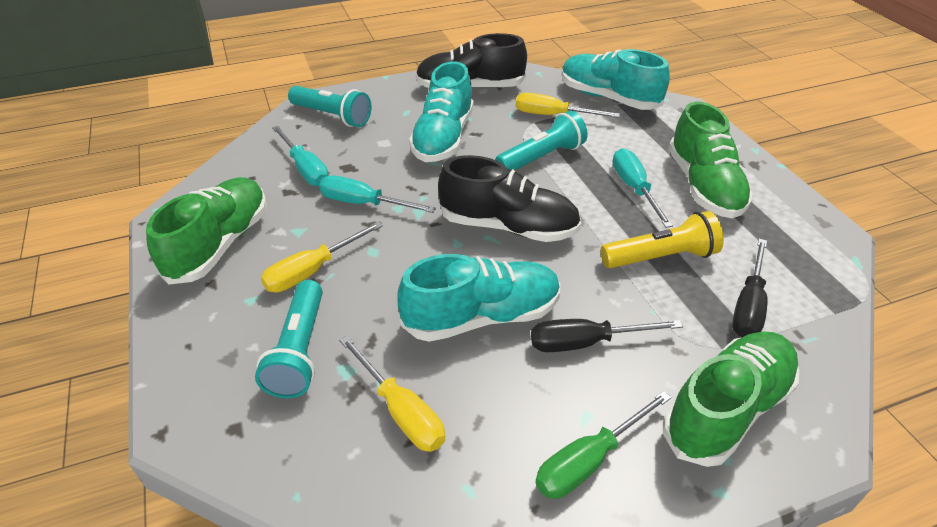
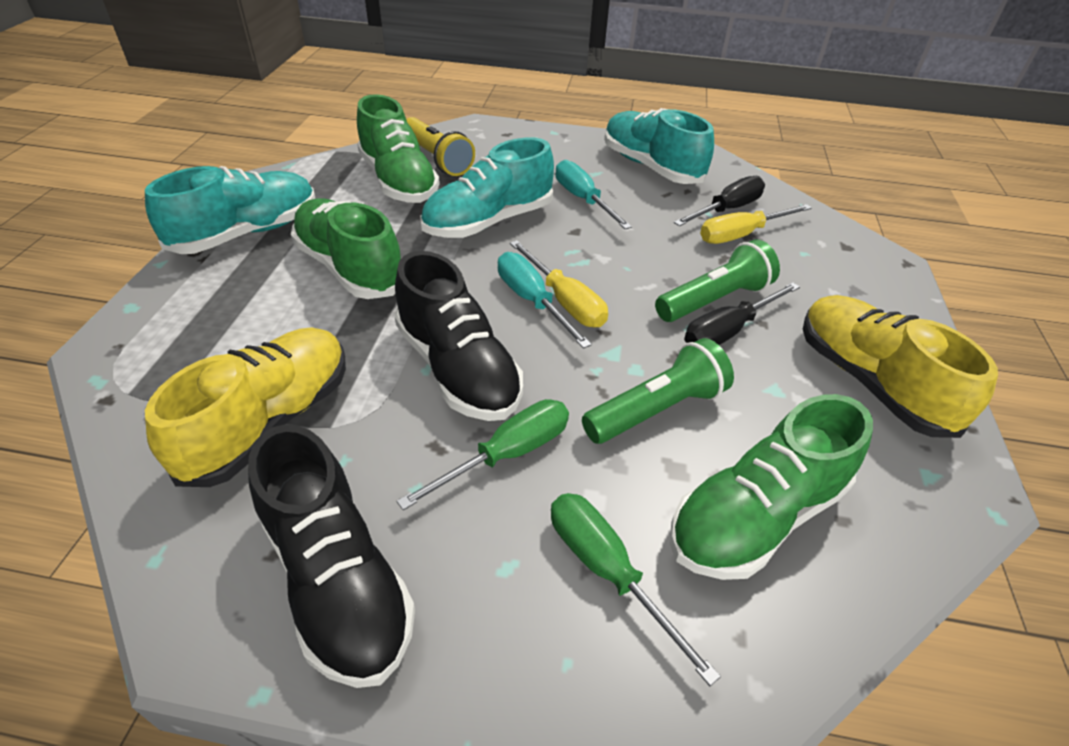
green flashlight: 0 -> 2
green screwdriver: 1 -> 2
turquoise flashlight: 3 -> 0
turquoise screwdriver: 3 -> 2
yellow screwdriver: 3 -> 2
yellow shoe: 0 -> 2

